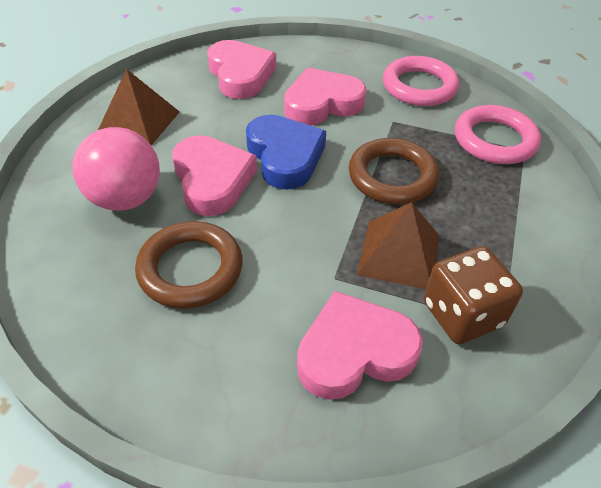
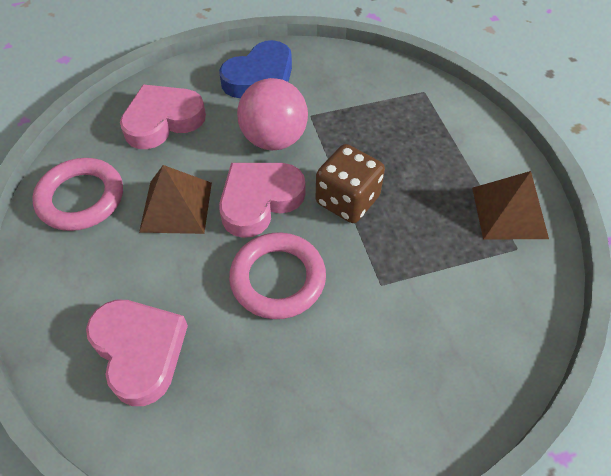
brown ring: 2 -> 0
pink heart: 4 -> 3

